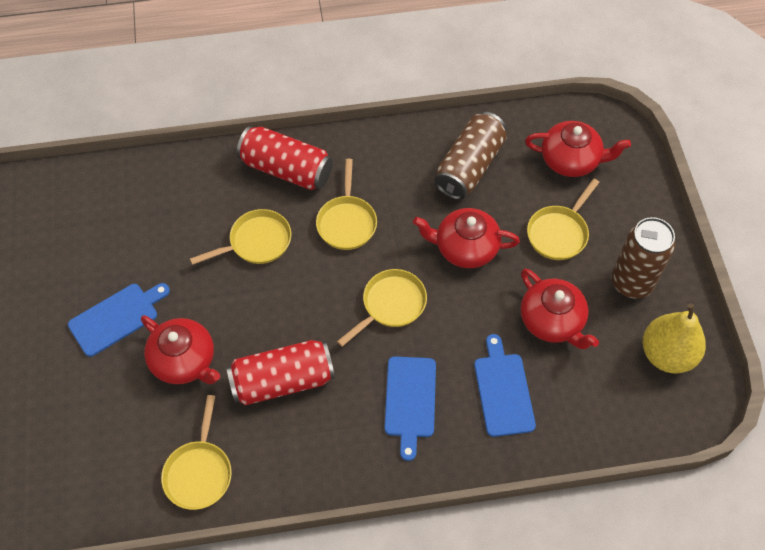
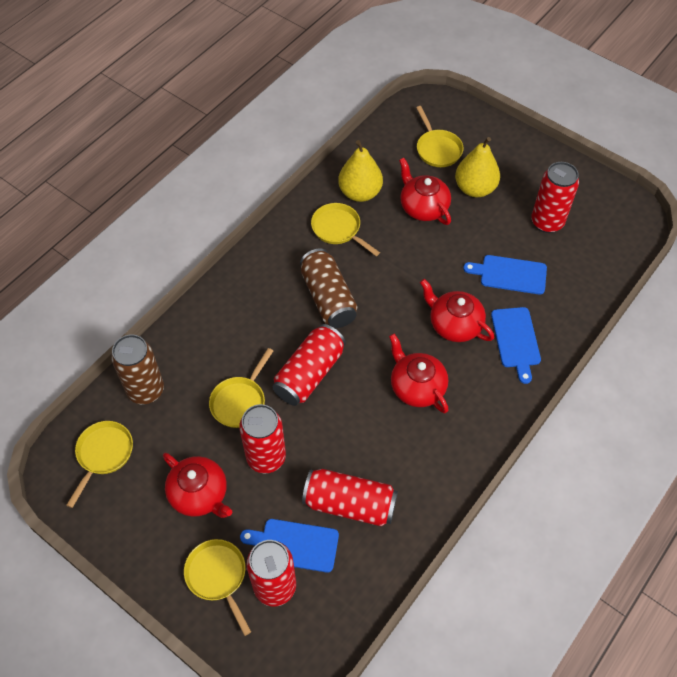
red can: 2 -> 5
yellow pear: 1 -> 2

